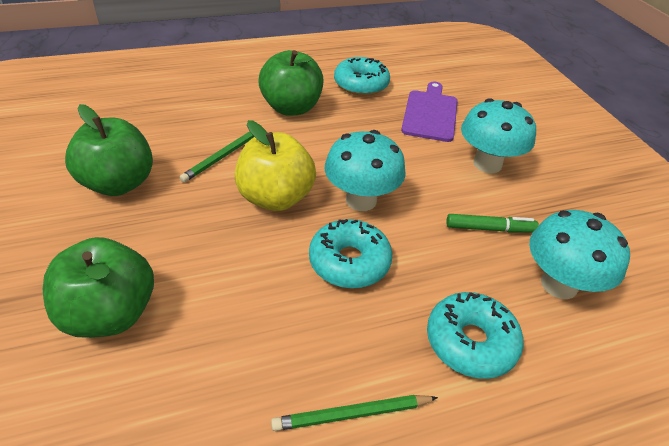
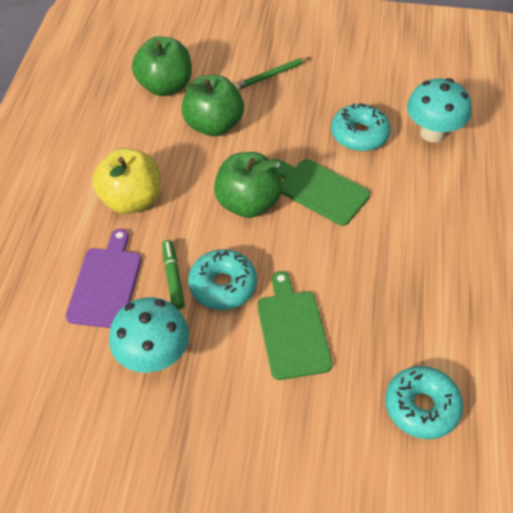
green cutting board: 0 -> 2
green pencil: 2 -> 1
turquoise mushroom: 3 -> 2

